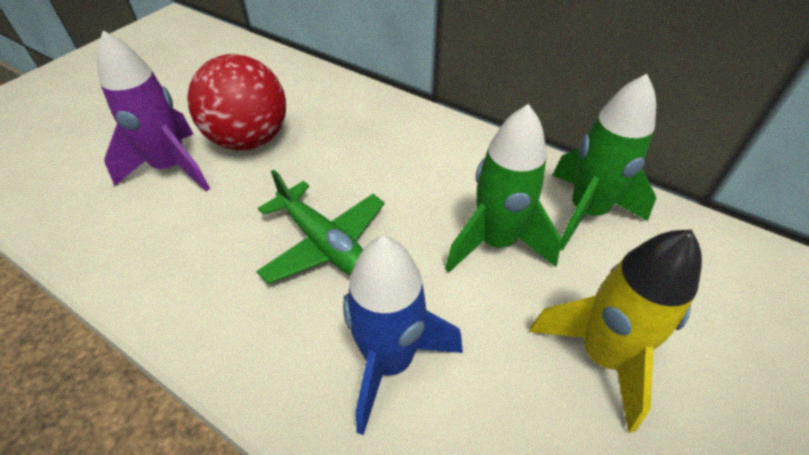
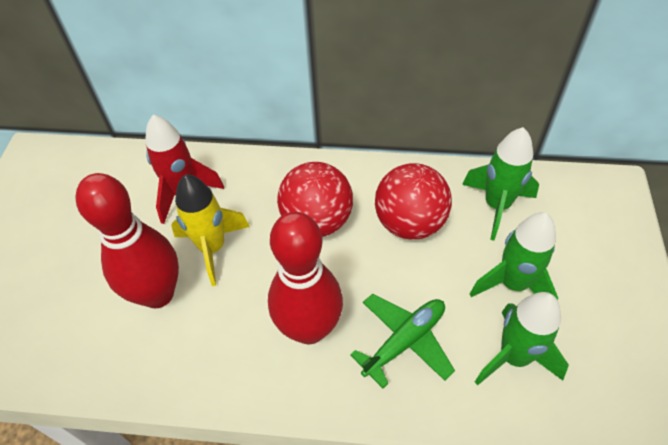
blue rocket: 1 -> 0
green rocket: 2 -> 3
purple rocket: 1 -> 0
red ball: 1 -> 2
red bowling pin: 0 -> 2
red rocket: 0 -> 1

